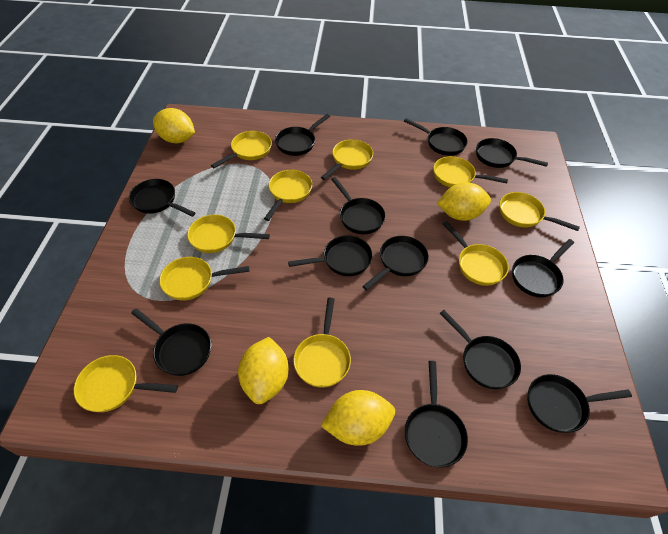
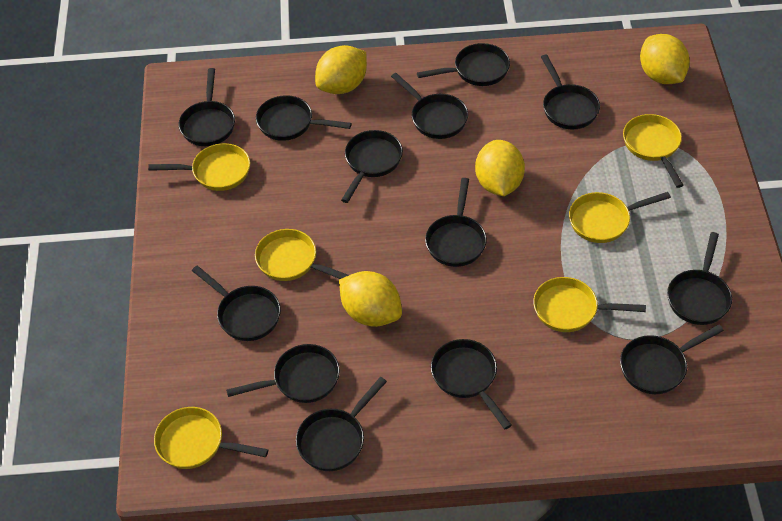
black pan: 12 -> 13
yellow pan: 10 -> 6

